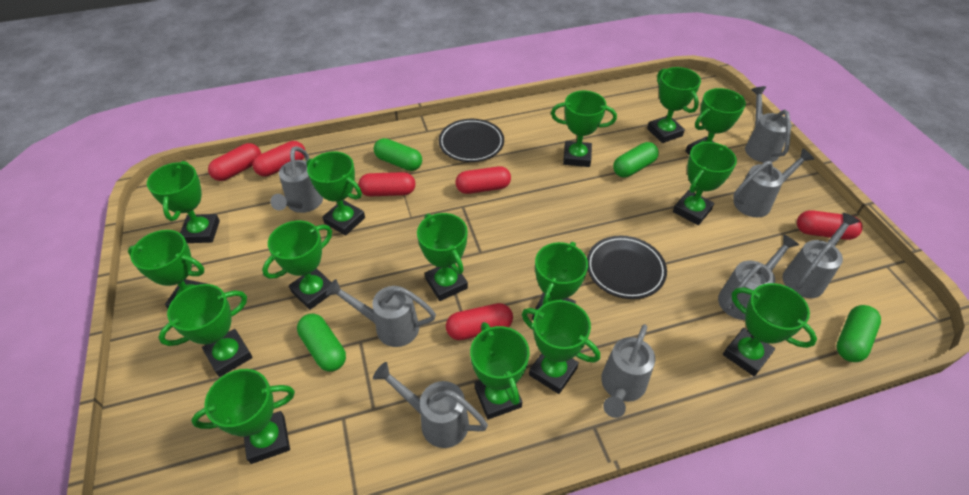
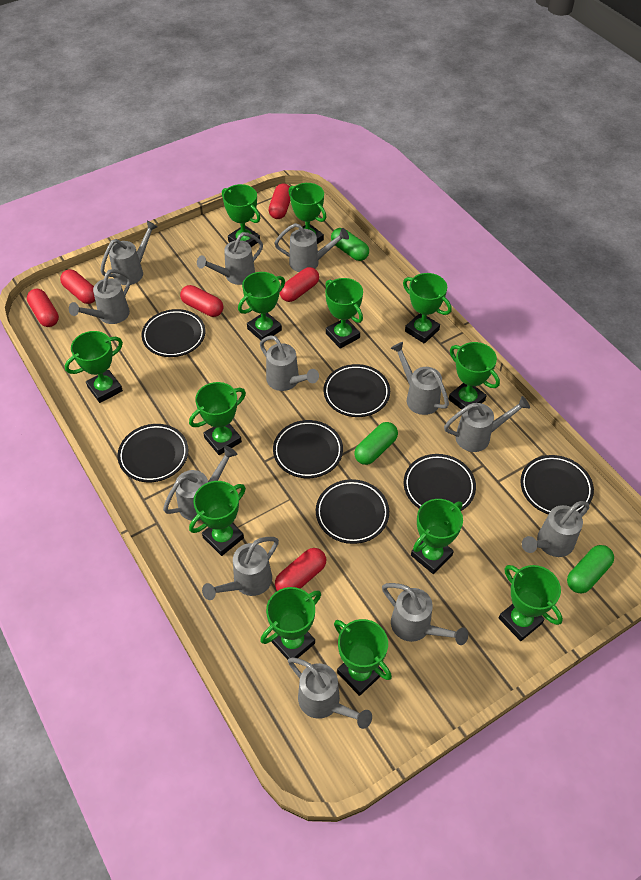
black plate: 2 -> 7
green capsule: 4 -> 3
green trophy: 15 -> 13
grey watering can: 8 -> 12

